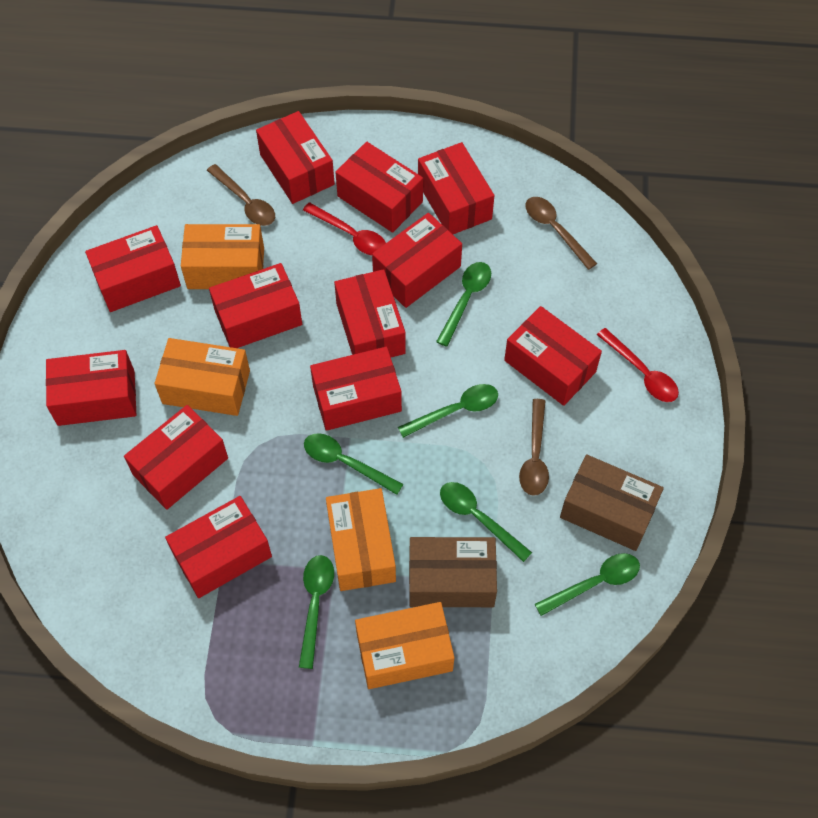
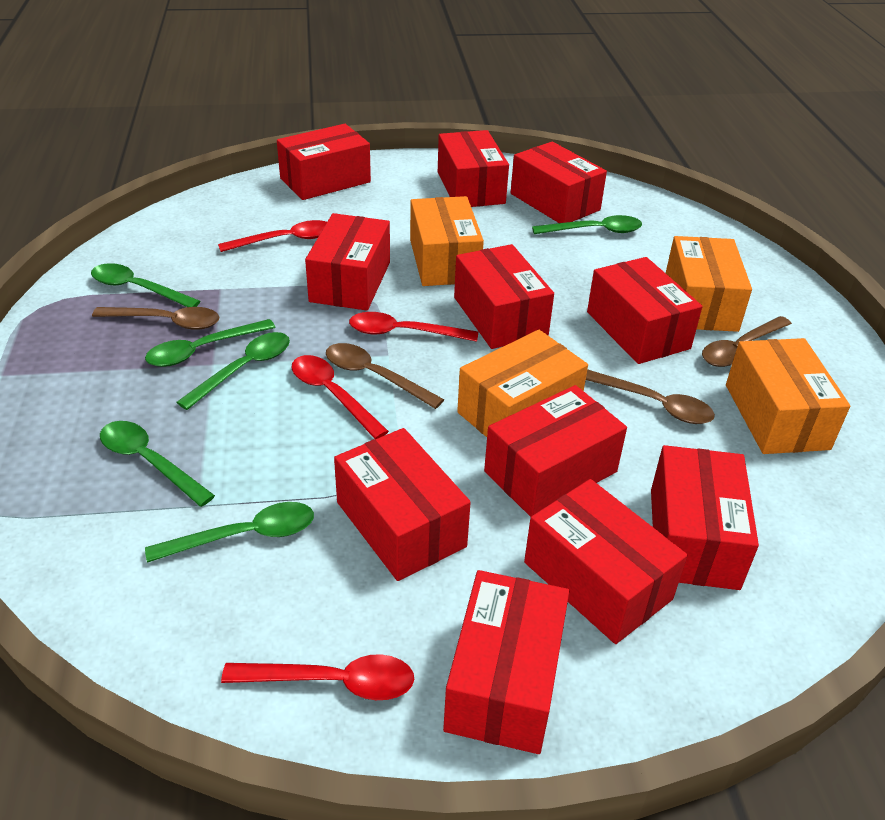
brown box: 2 -> 0
brown spoon: 3 -> 4
red box: 12 -> 11
red spoon: 2 -> 4

